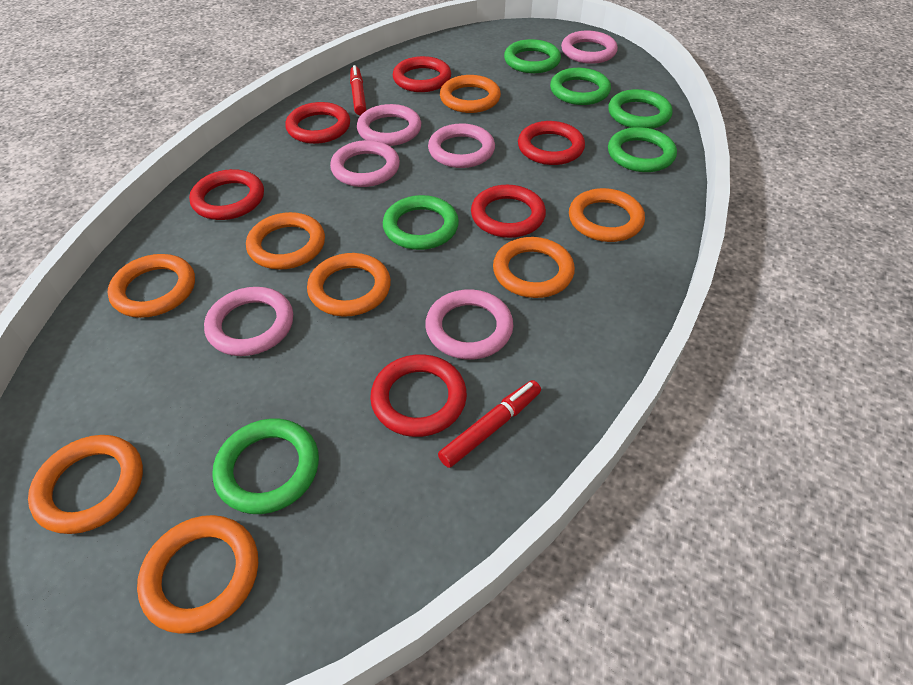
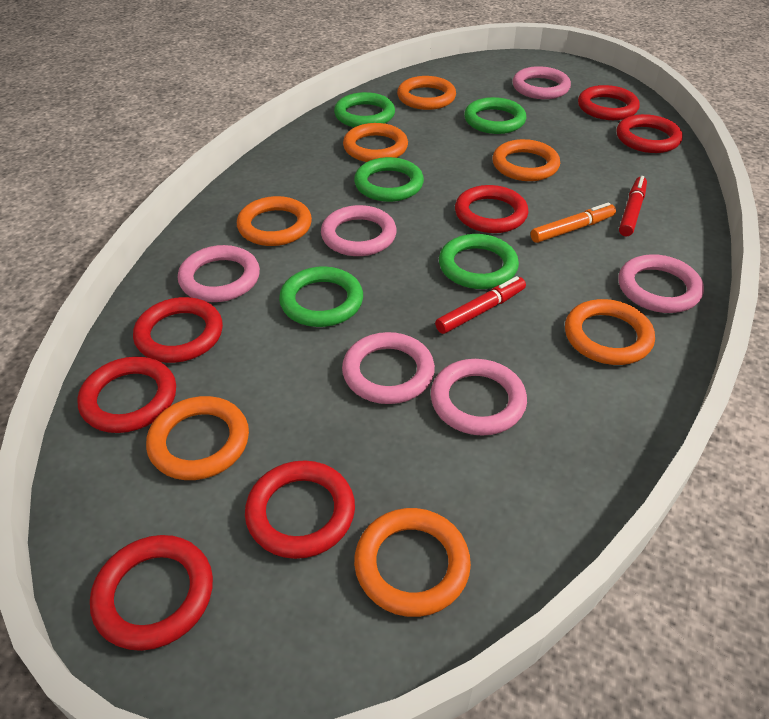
green ring: 6 -> 5
orange marker: 0 -> 1
orange ring: 8 -> 7
red ring: 6 -> 7

